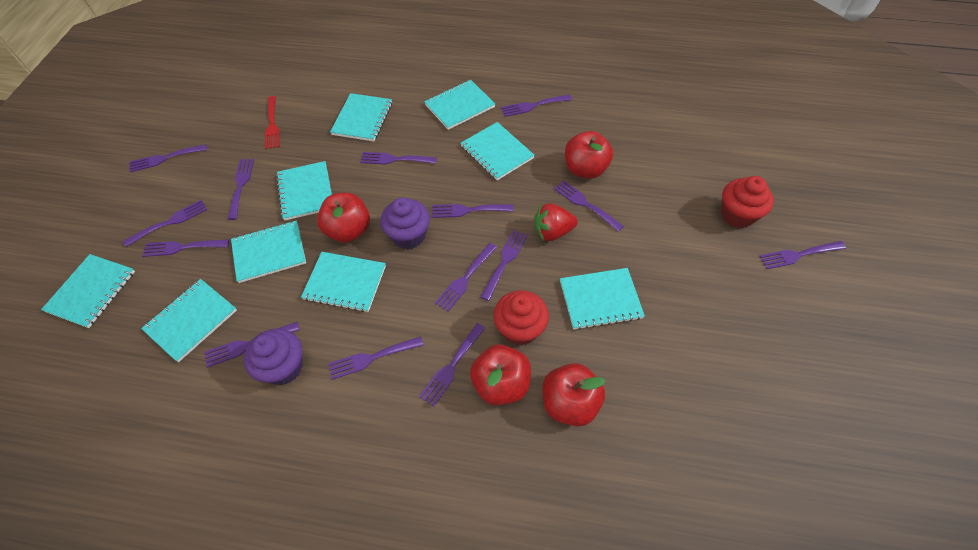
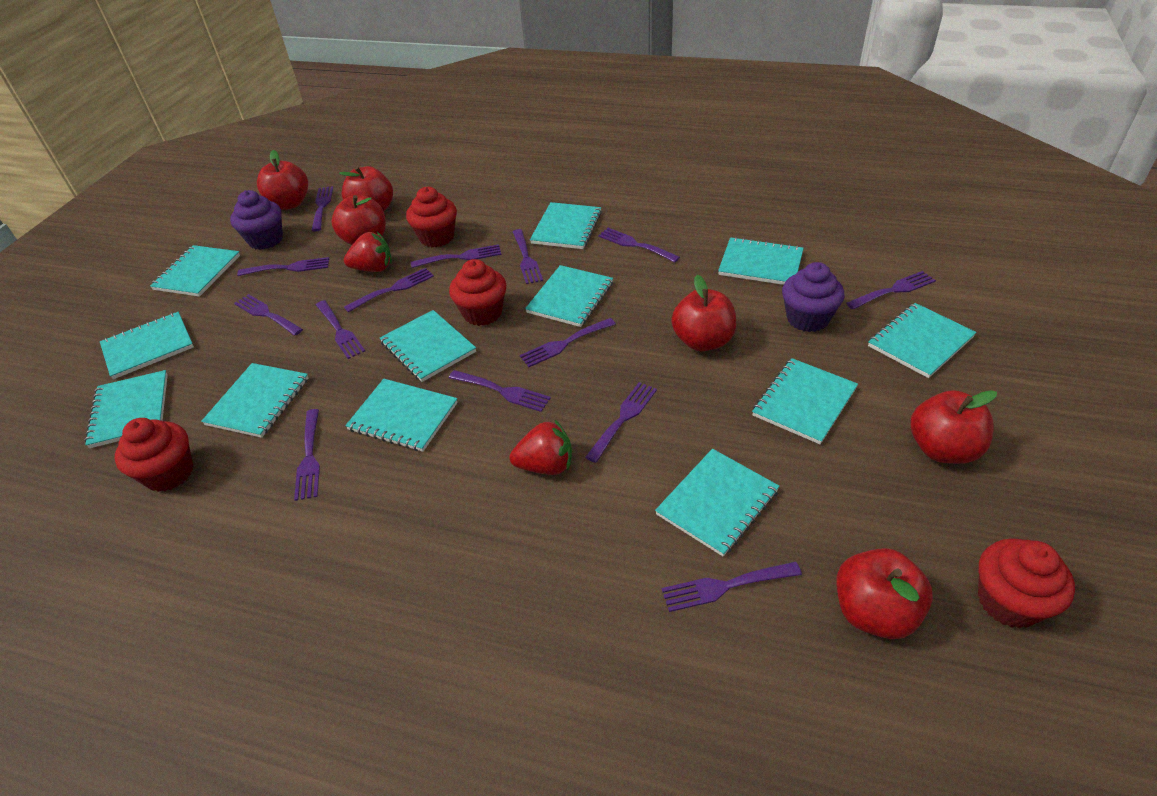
red apple: 4 -> 6
red cupcake: 2 -> 4
red fork: 1 -> 0
red strawberry: 1 -> 2
turquoise notebook: 9 -> 12

